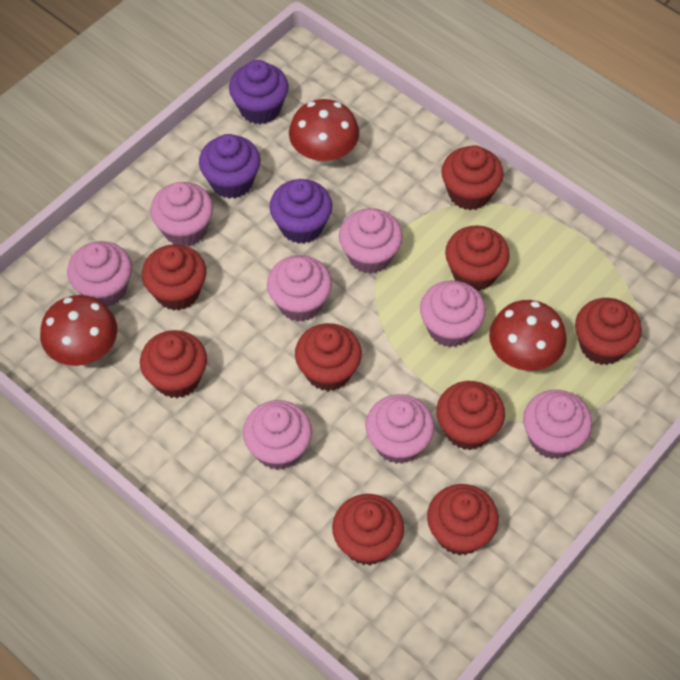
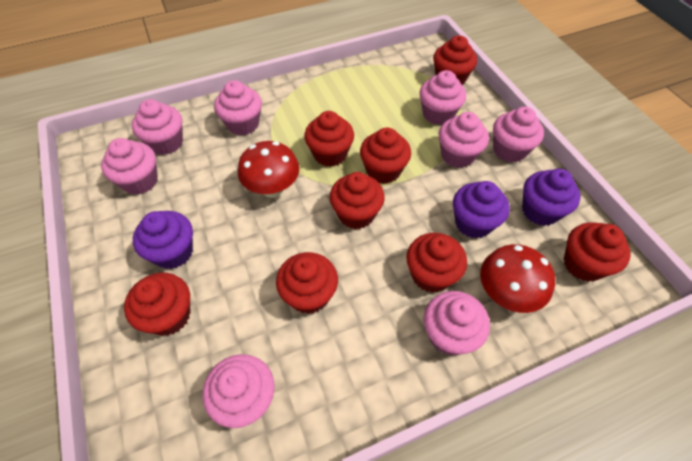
red cupcake: 9 -> 8
red mushroom: 3 -> 2

